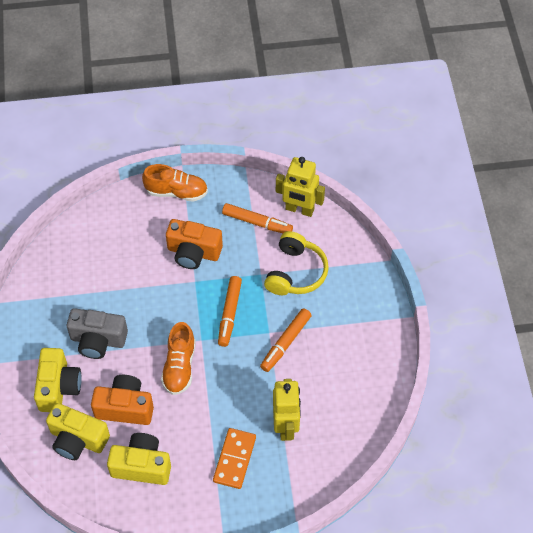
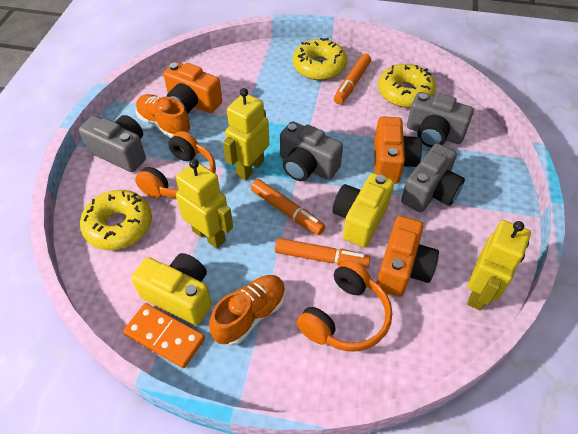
grey camera: 1 -> 4
orange camera: 2 -> 3
orange headphones: 0 -> 2
yellow camera: 3 -> 2
yellow donut: 0 -> 3
yellow headphones: 1 -> 0
yellow robot: 2 -> 3

